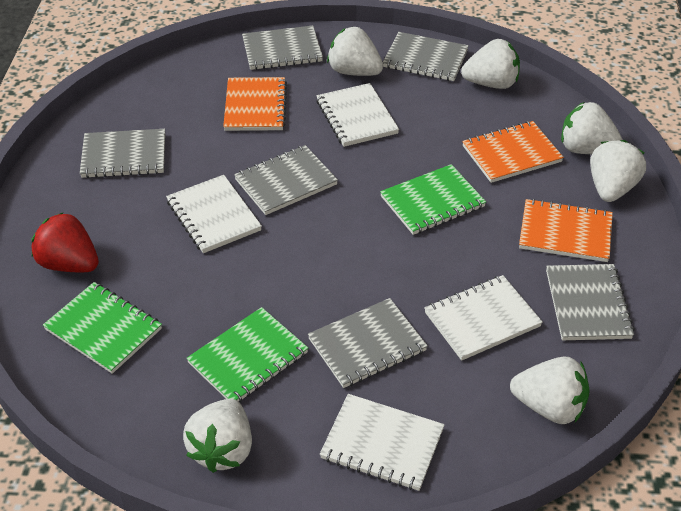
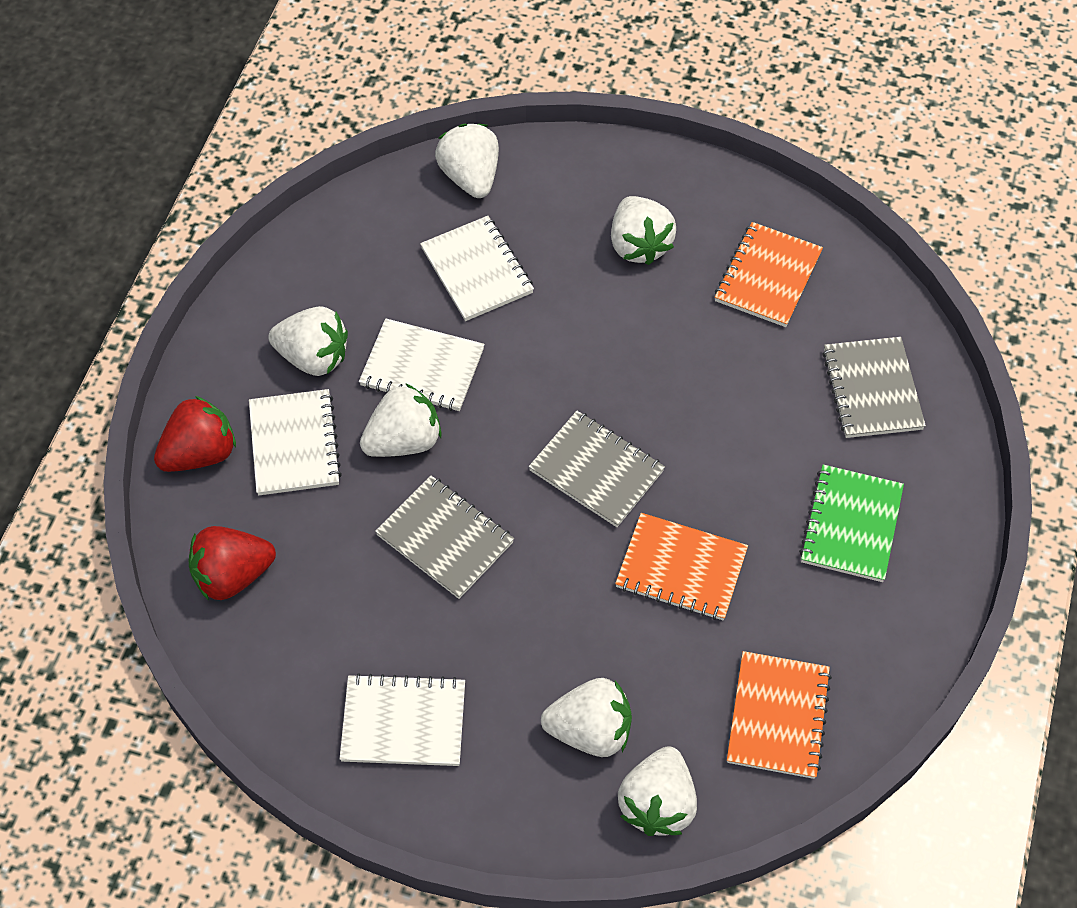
green notebook: 3 -> 1
grey notebook: 6 -> 3
red strawberry: 1 -> 2

